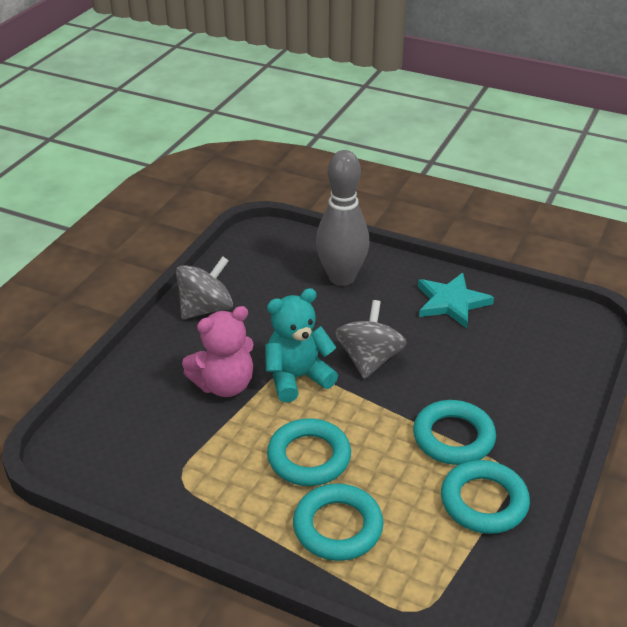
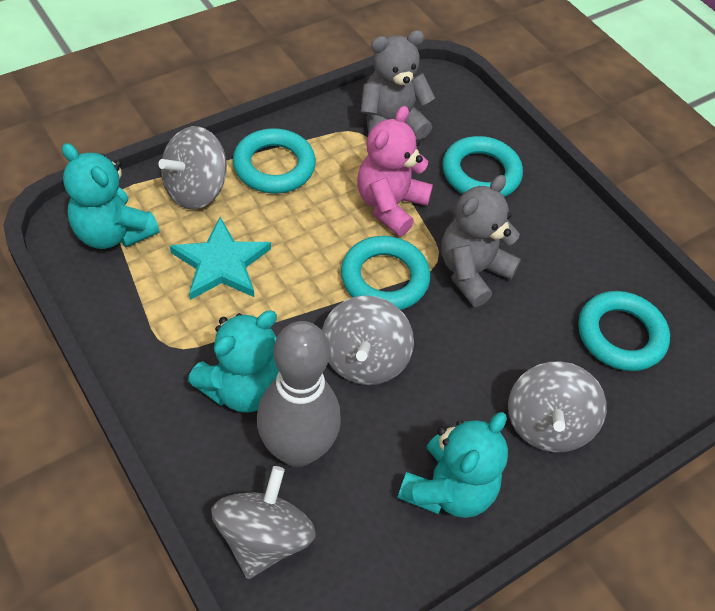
grey spinning top: 2 -> 4
grey teddy bear: 0 -> 2
turquoise teddy bear: 1 -> 3

